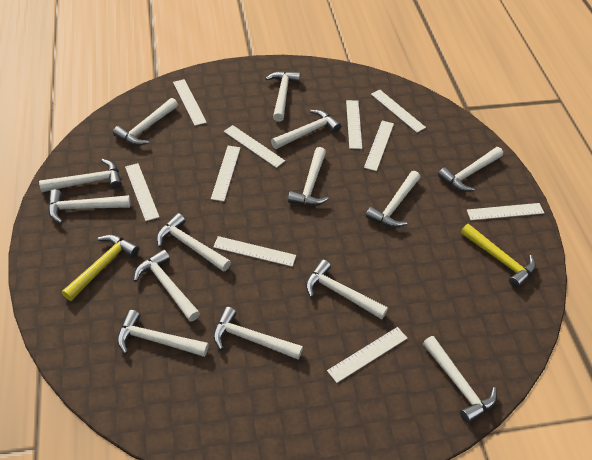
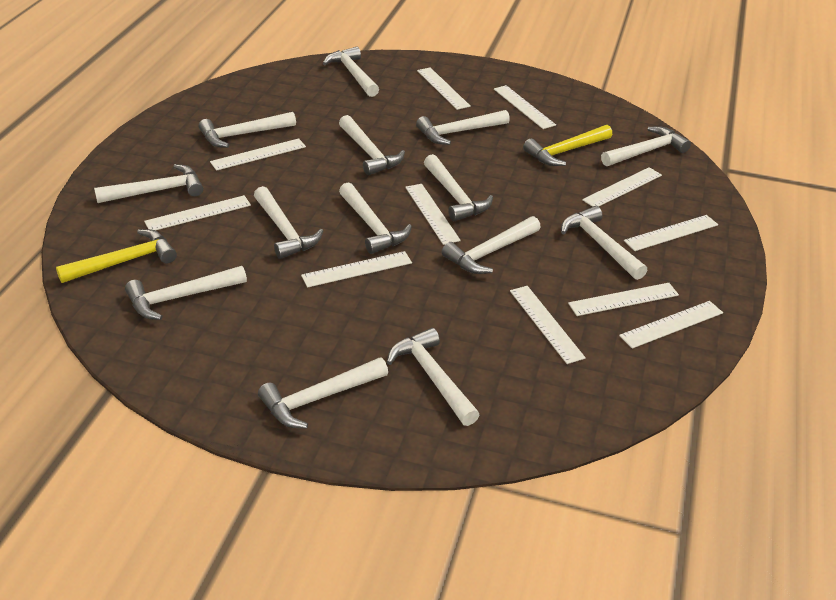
white ruler: 10 -> 11

